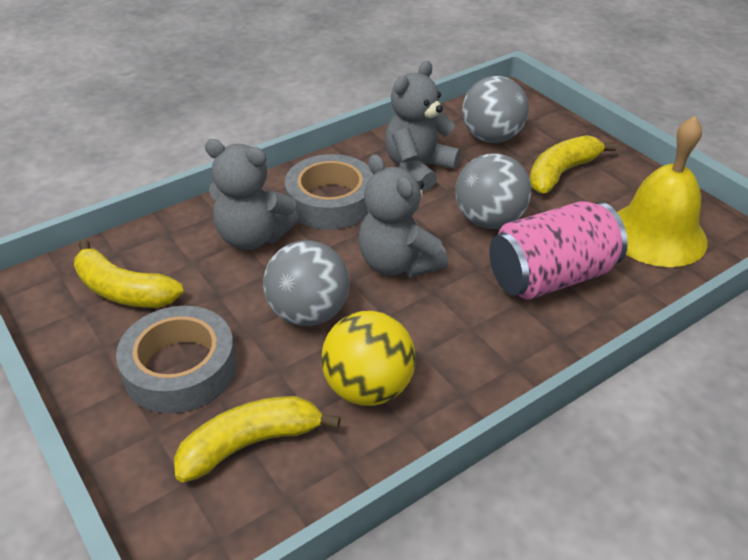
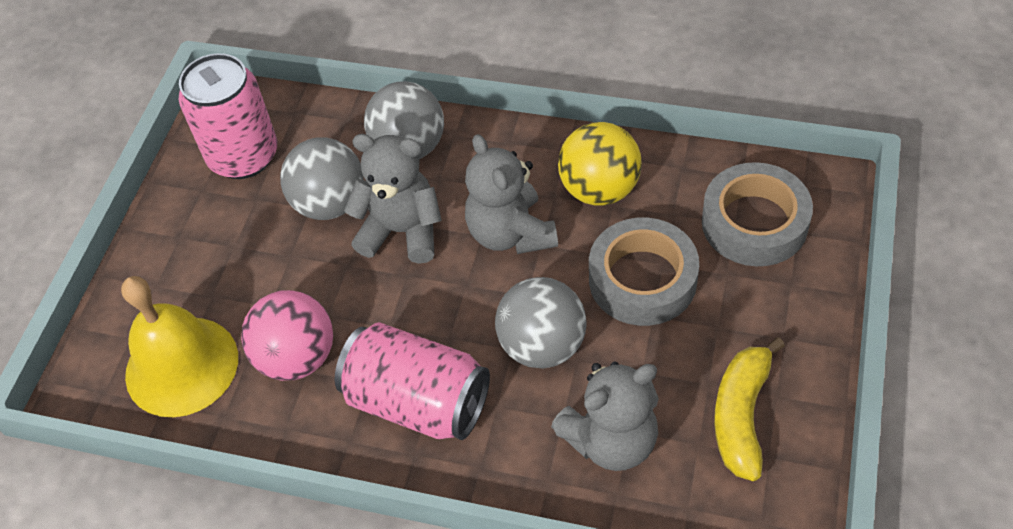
pink ball: 0 -> 1
pink can: 1 -> 2
yellow banana: 3 -> 1

